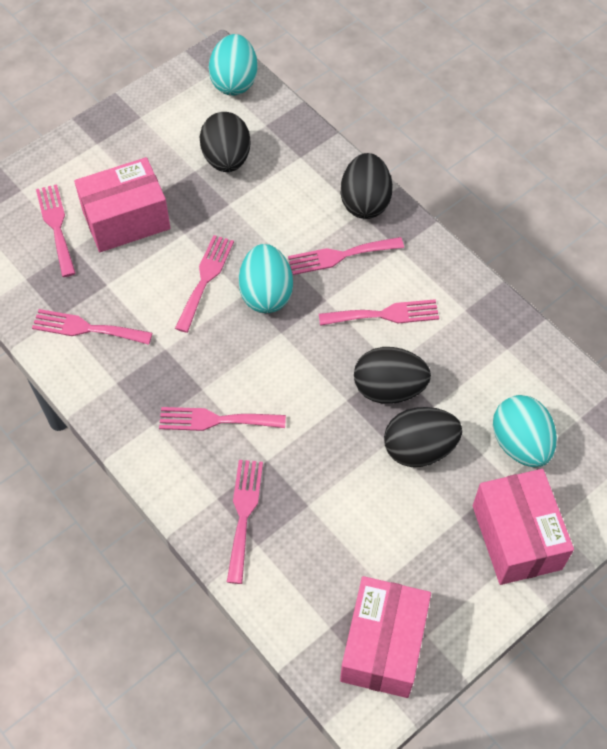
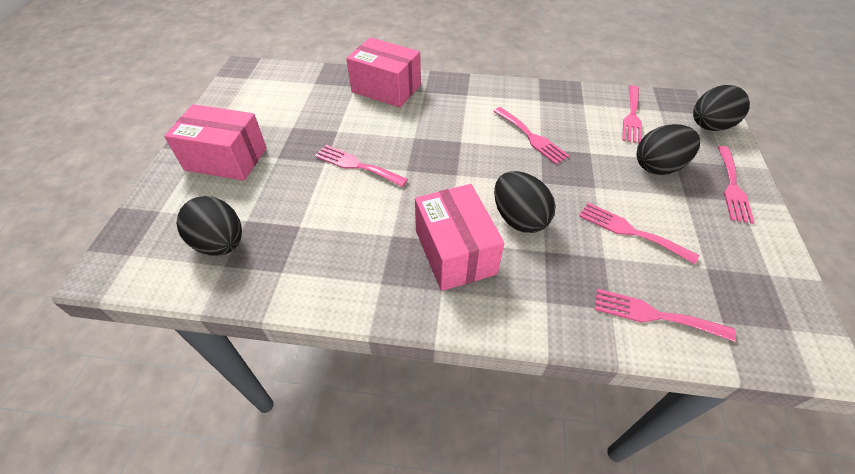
pink fork: 7 -> 6
turquoise egg: 3 -> 0

